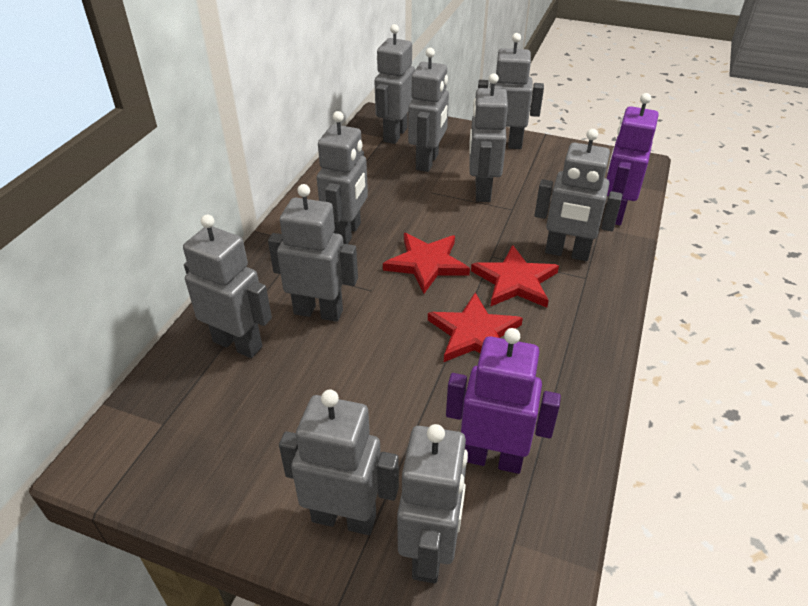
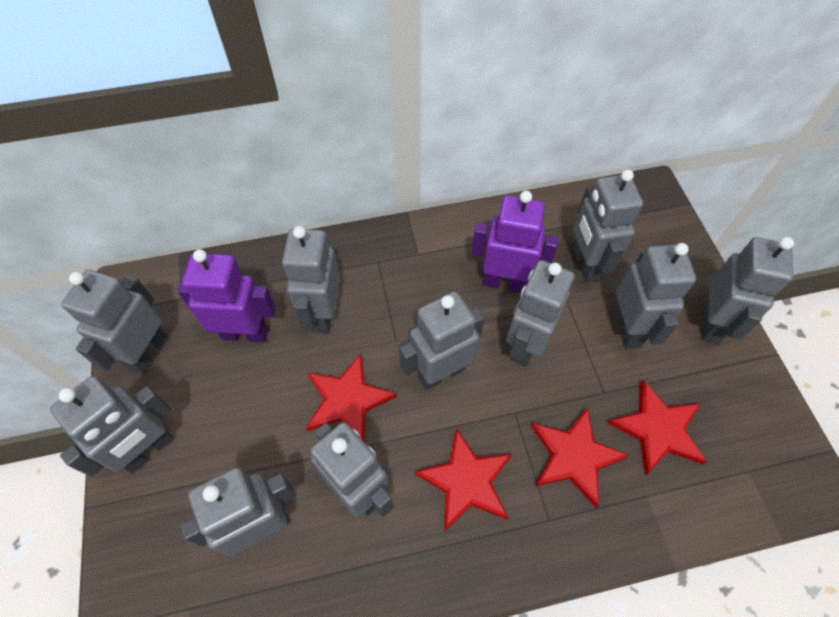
red star: 3 -> 4

